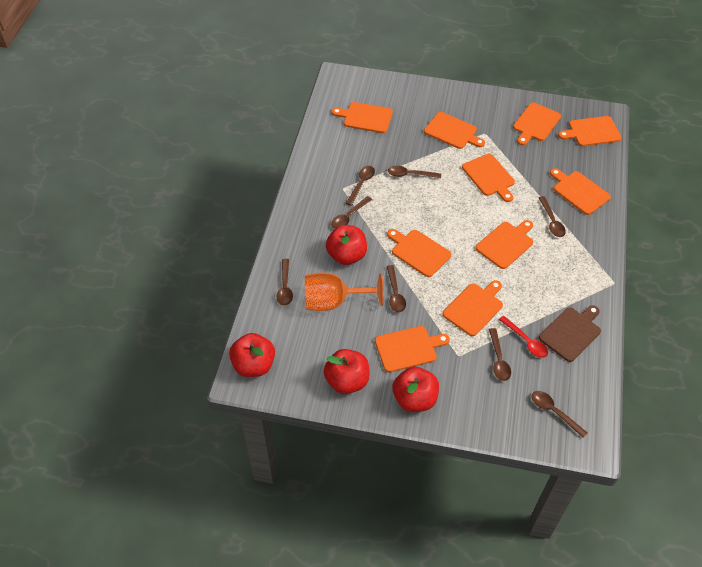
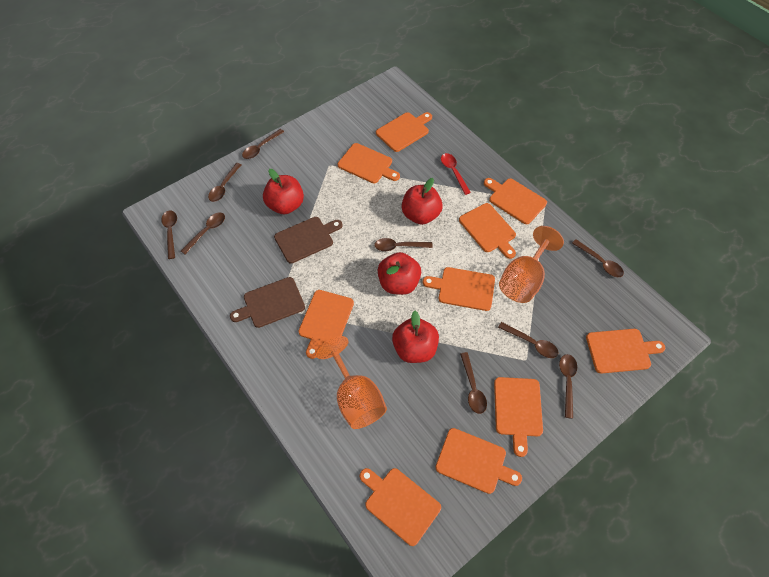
brown cutting board: 1 -> 2
brown spoon: 8 -> 9
orange goblet: 1 -> 2

